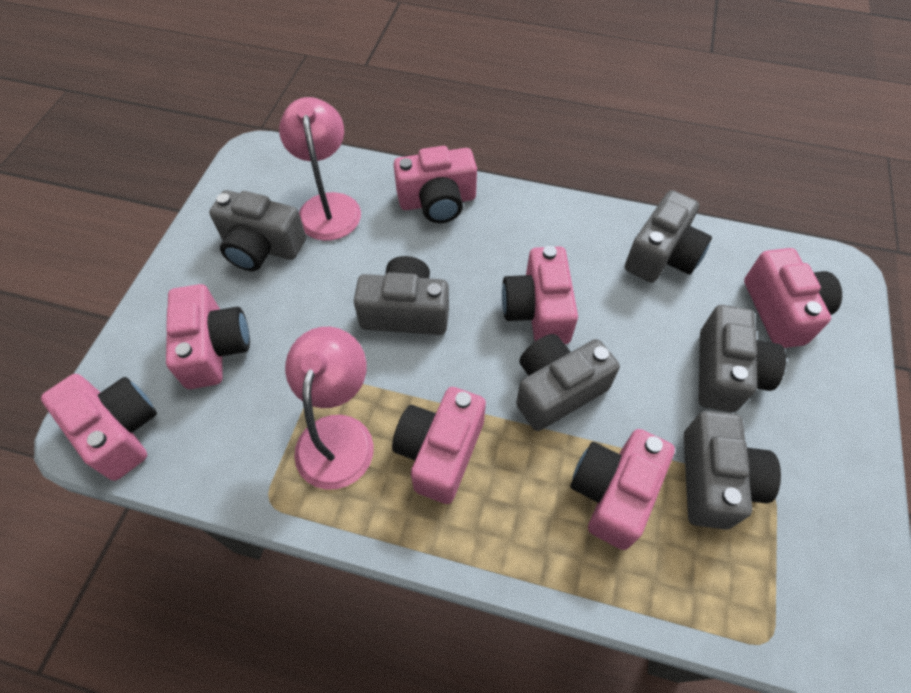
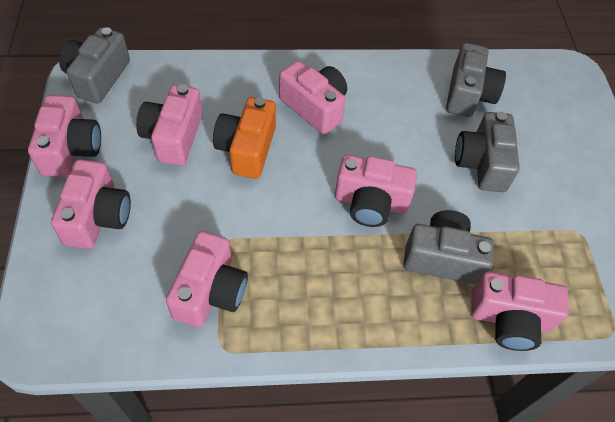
grey camera: 6 -> 4
orange camera: 0 -> 1
pink lamp: 2 -> 0

